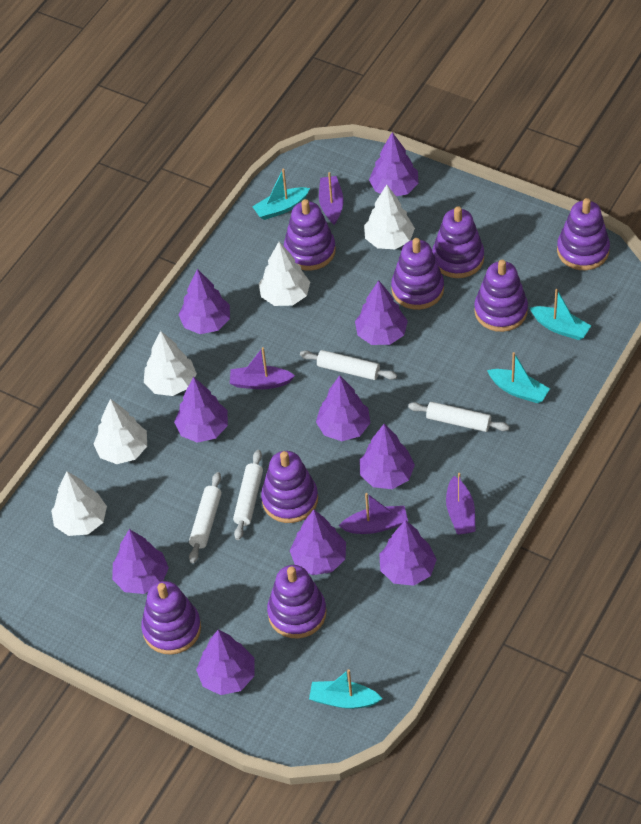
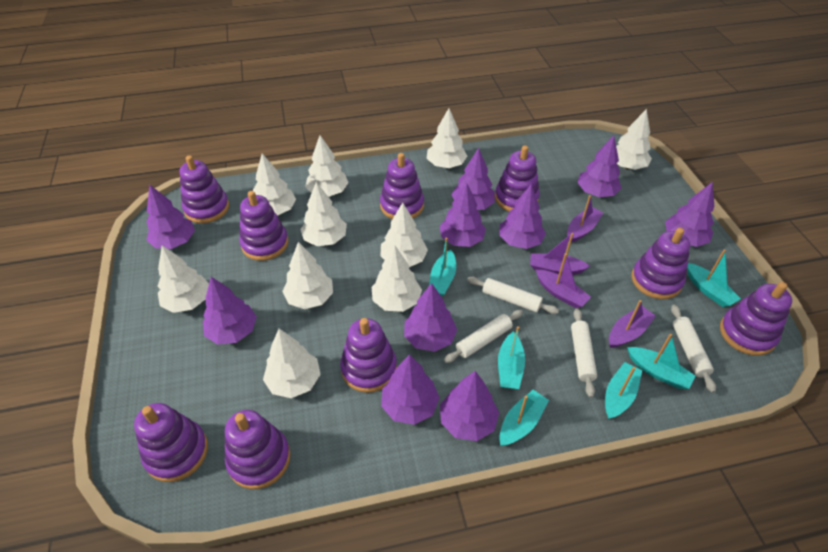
purple stacking toy: 8 -> 9
turquoise boat: 4 -> 6
white tree: 5 -> 10

